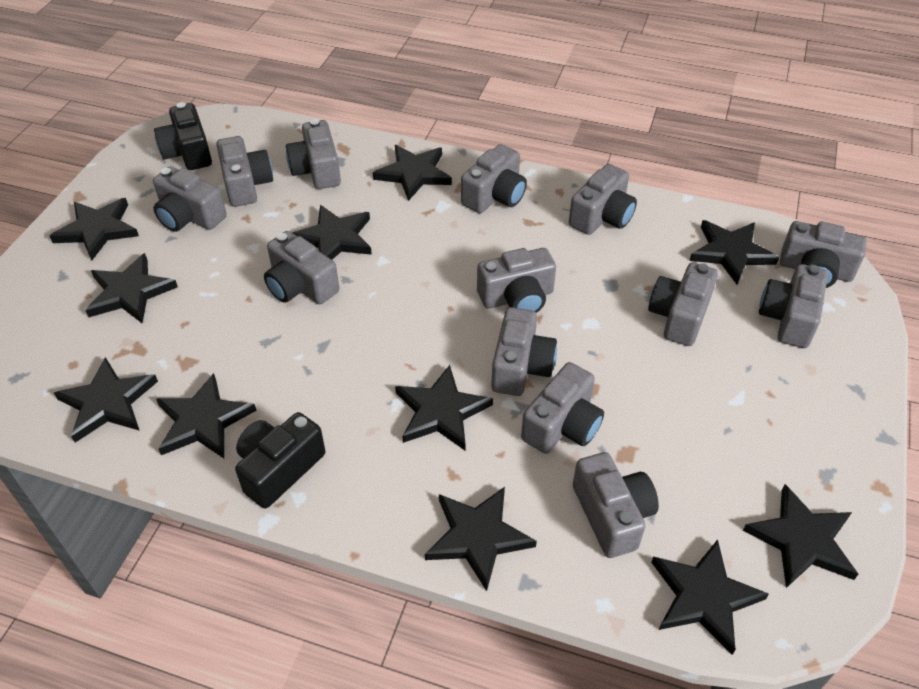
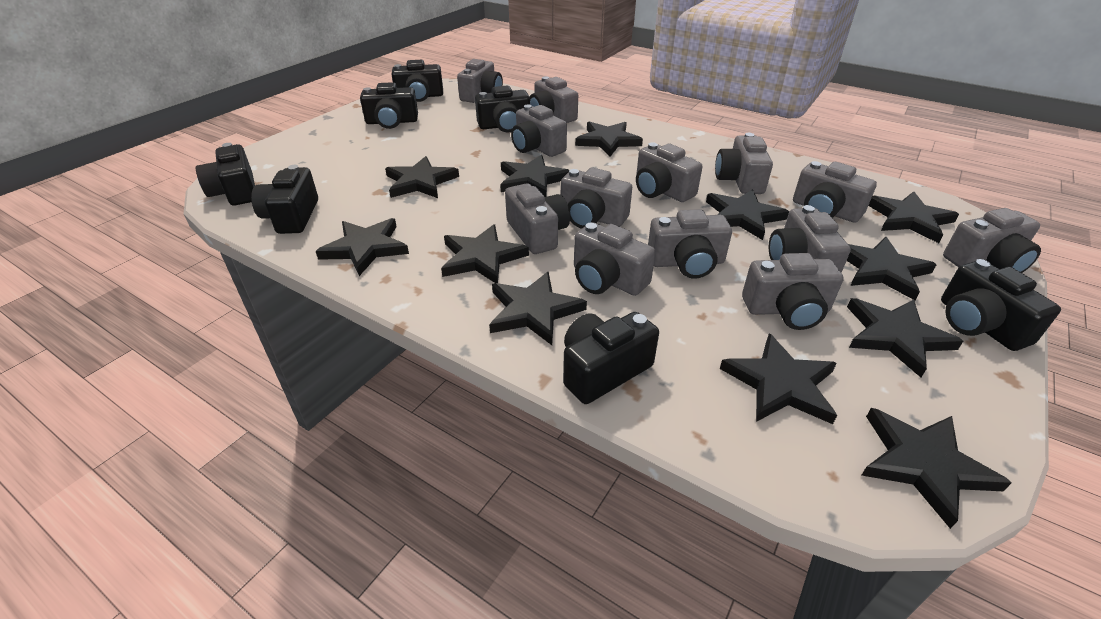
black camera: 2 -> 7
black star: 11 -> 12

